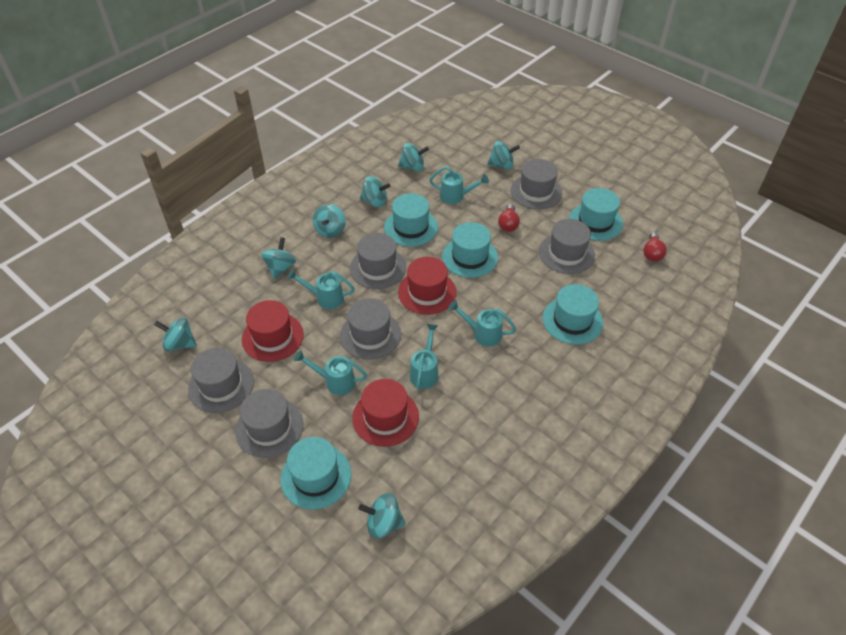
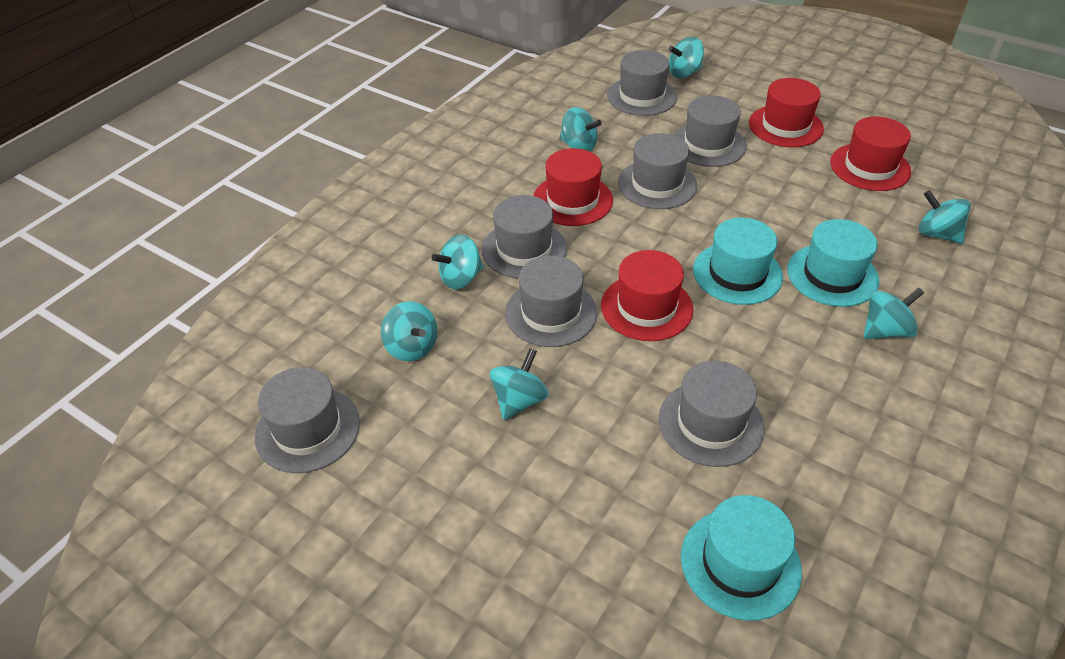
grey hat: 6 -> 7
red hat: 3 -> 4
red light bulb: 2 -> 0
turquoise hat: 5 -> 3
turquoise watering can: 5 -> 0

